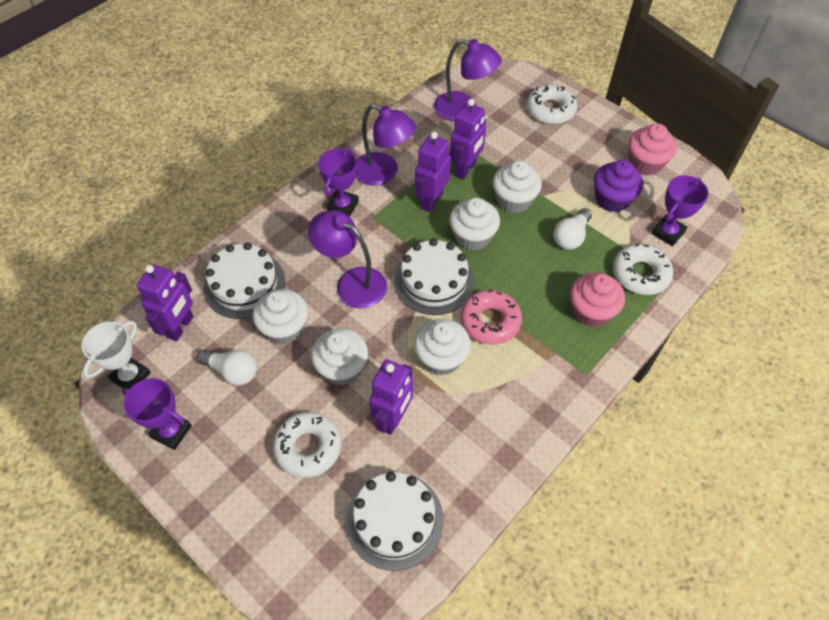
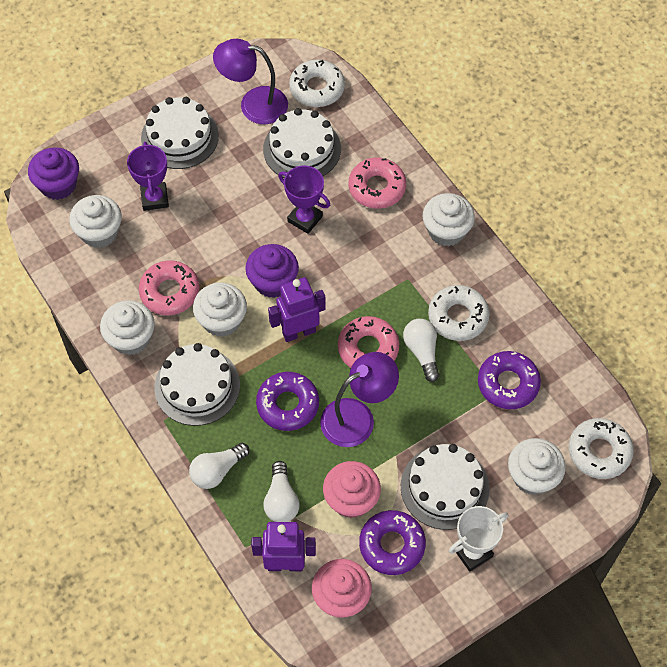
pink donut: 1 -> 3
purple cupcake: 1 -> 2
purple donut: 0 -> 3
purple lamp: 3 -> 2
purple robot: 4 -> 2
purple trophy: 3 -> 2
white cake: 3 -> 4
white light bulb: 2 -> 3

